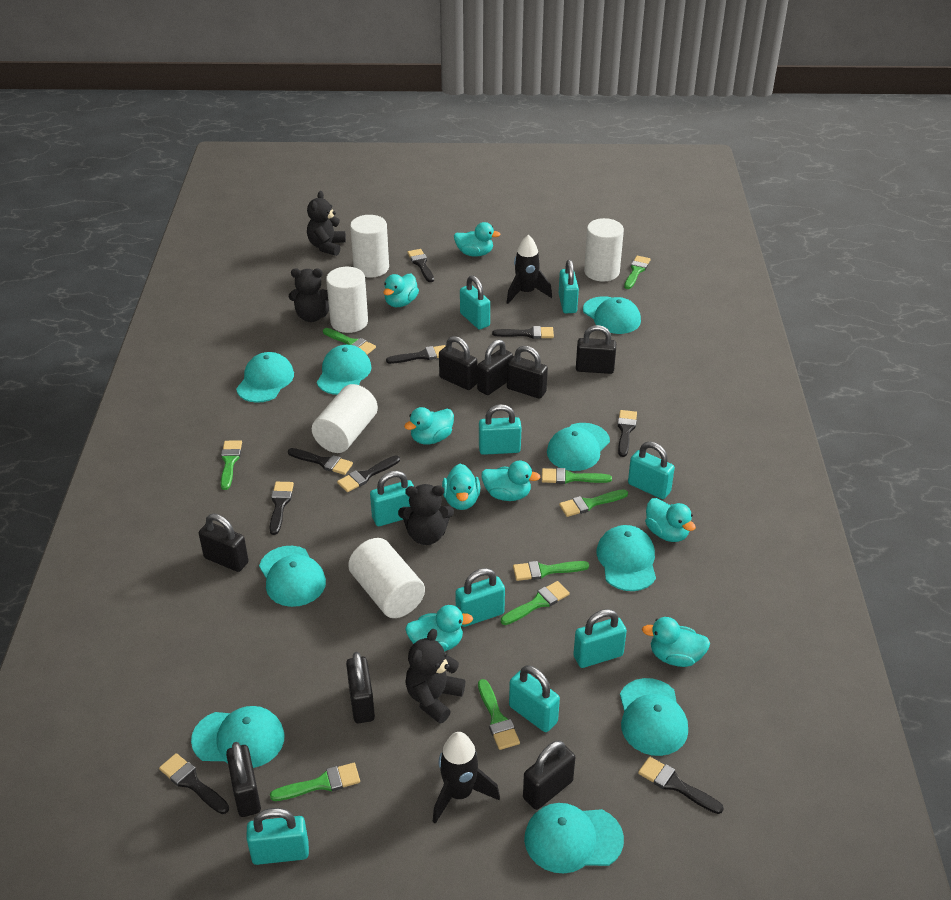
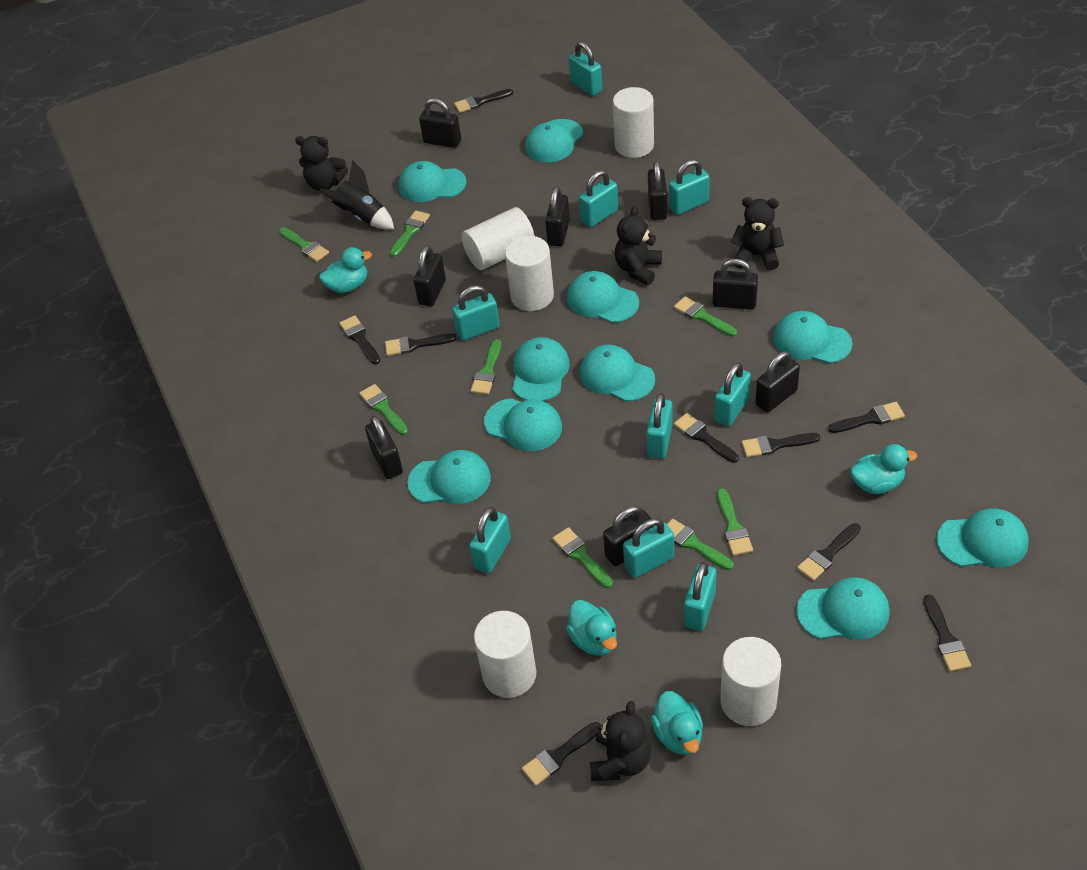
black rocket: 2 -> 1
green brush: 9 -> 8
turquoise cap: 9 -> 10
turquoise duck: 8 -> 4

